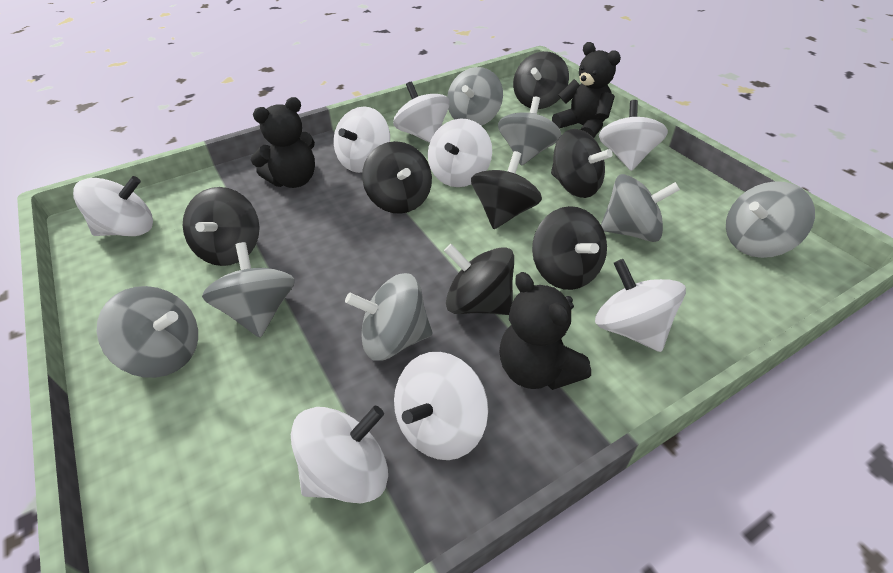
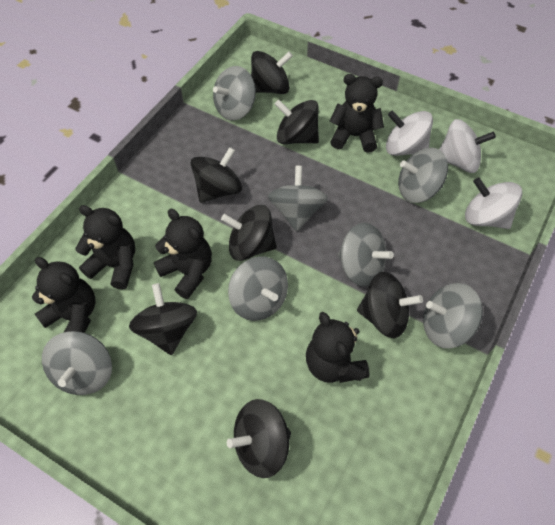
black teddy bear: 3 -> 5
white spinning top: 8 -> 3

